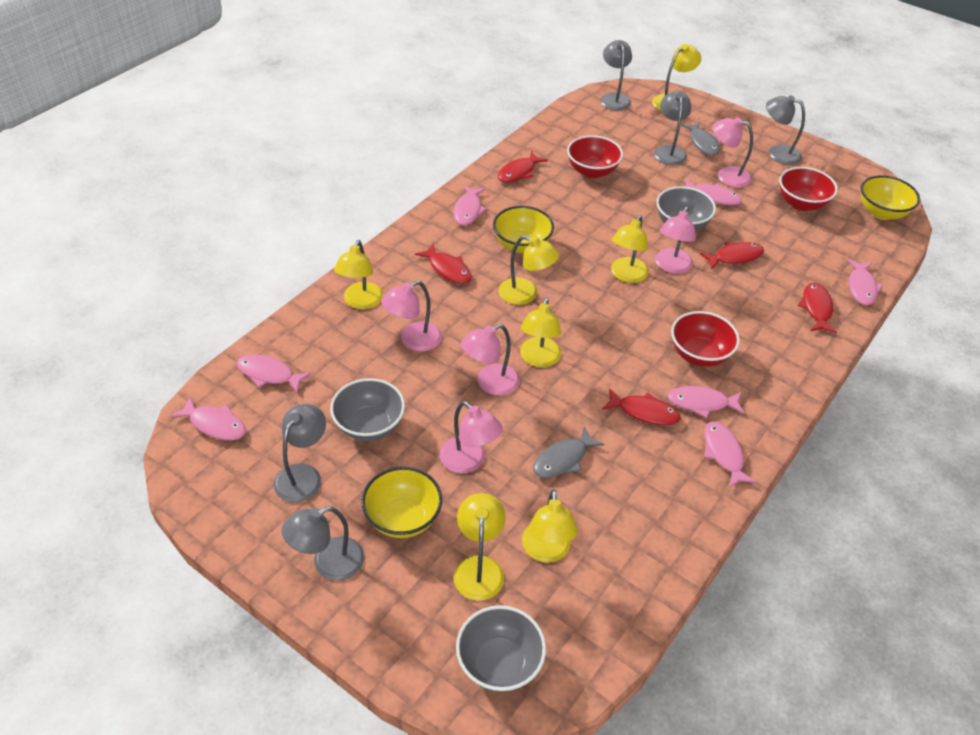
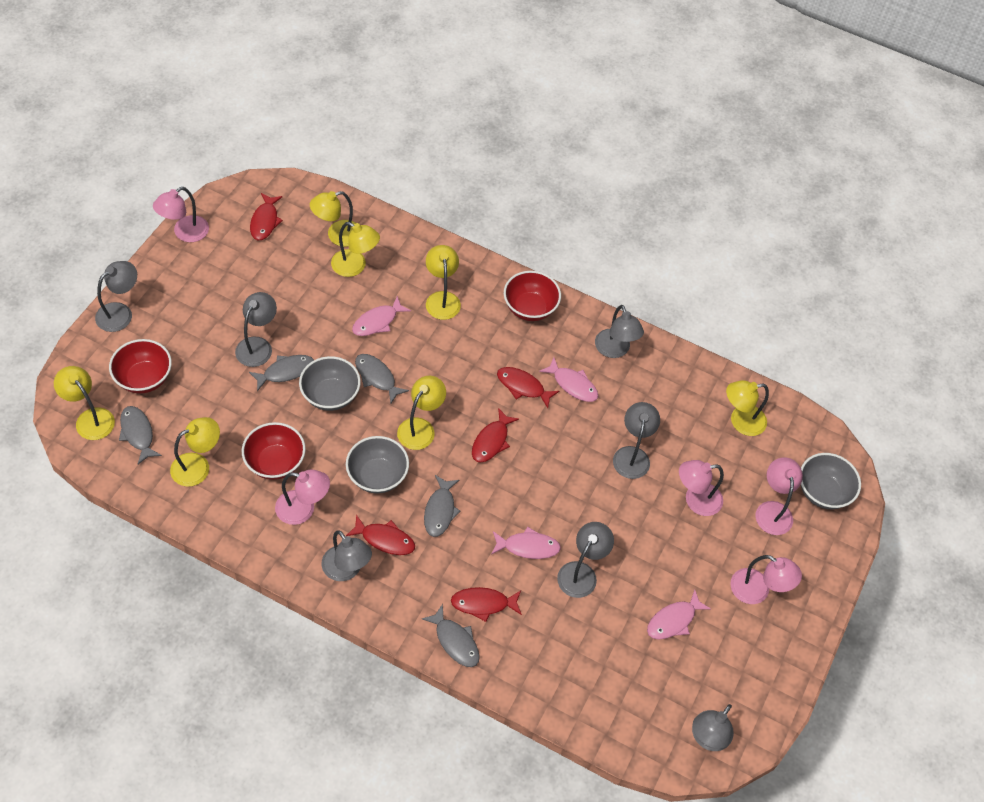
grey fish: 2 -> 5
grey lamp: 5 -> 7
pink fish: 7 -> 4
yellow bowl: 3 -> 0

